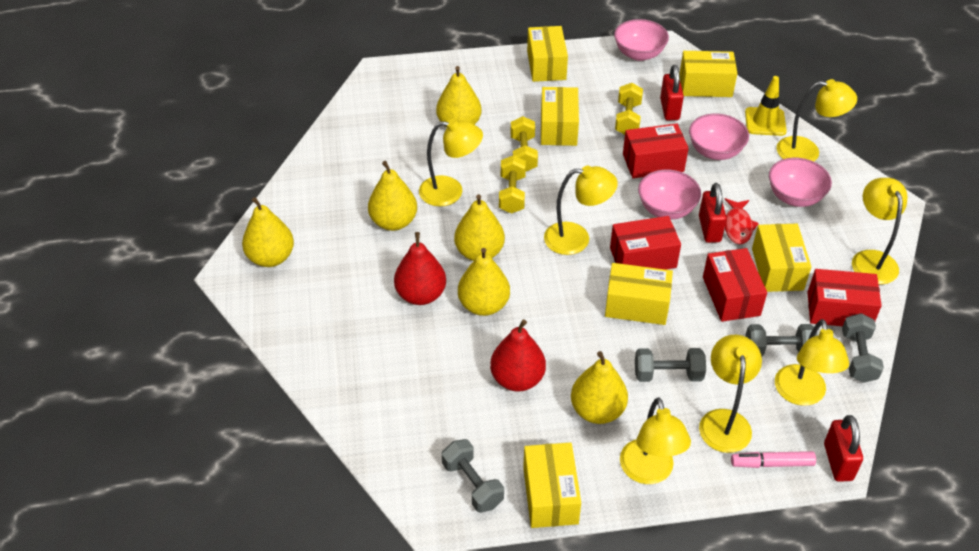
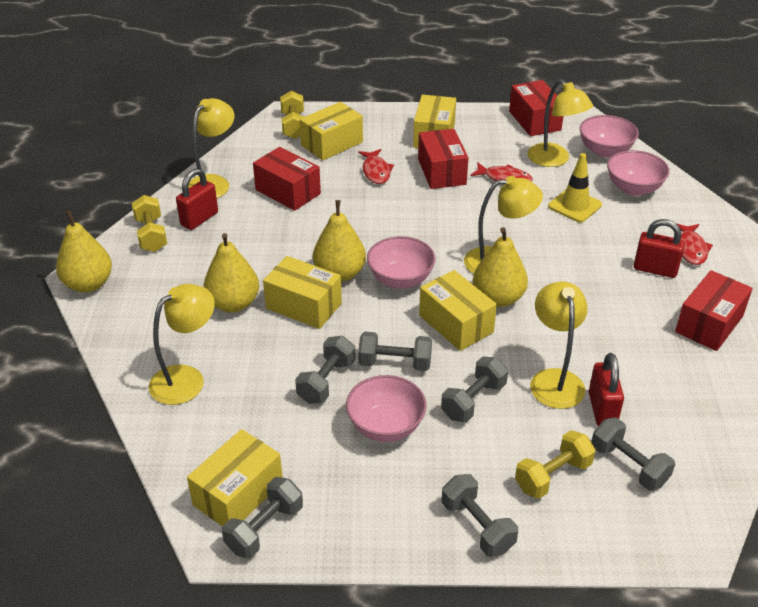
grey dumbbell: 4 -> 6
pink marker: 1 -> 0
red fish: 1 -> 3
red pear: 2 -> 0
yellow box: 6 -> 5
yellow lamp: 7 -> 5
yellow pear: 6 -> 4

